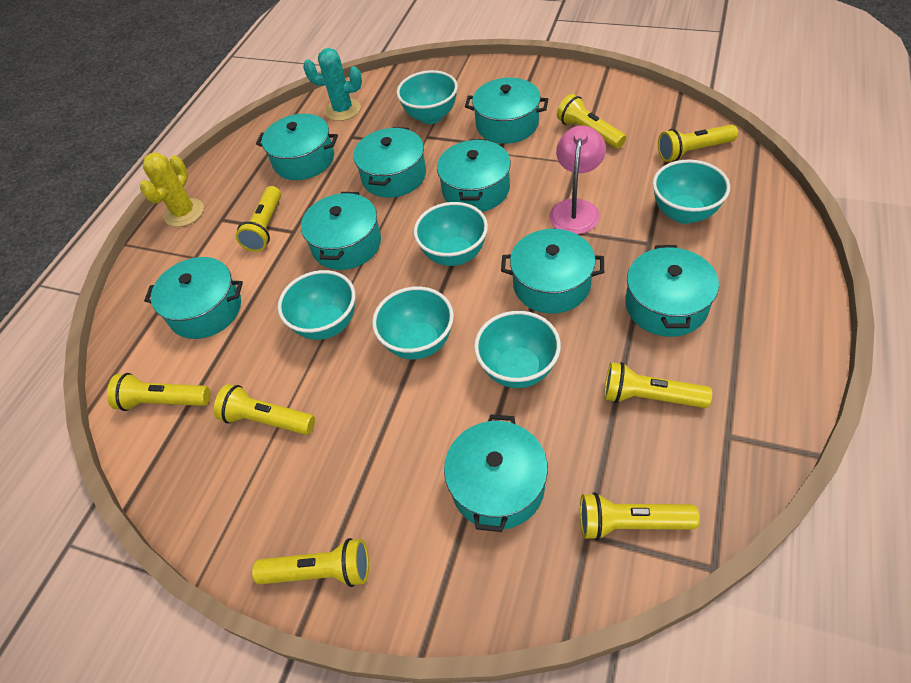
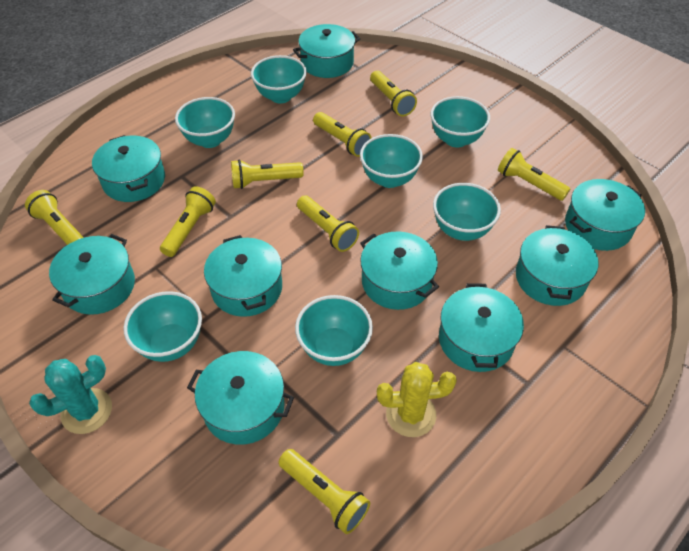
pink lamp: 1 -> 0
turquoise bowl: 6 -> 7

